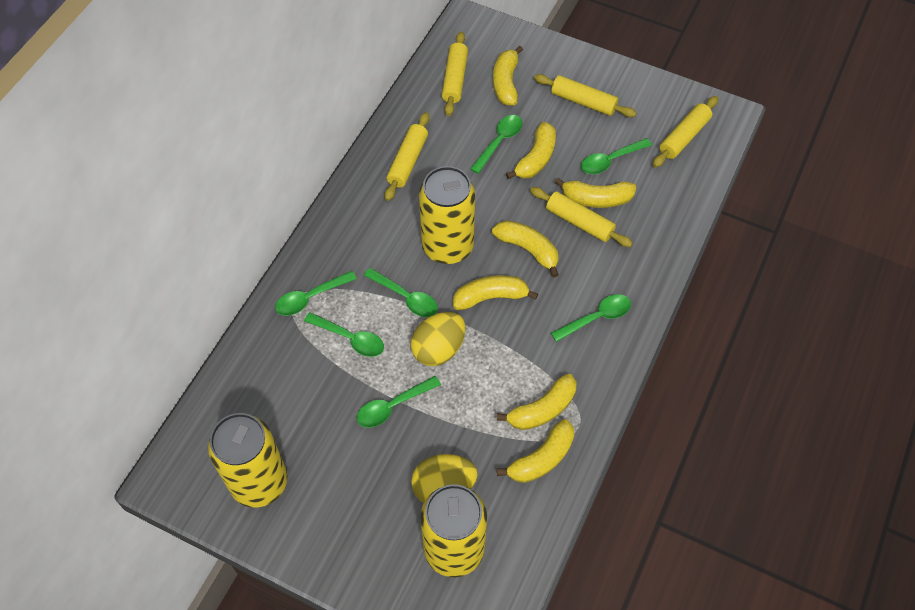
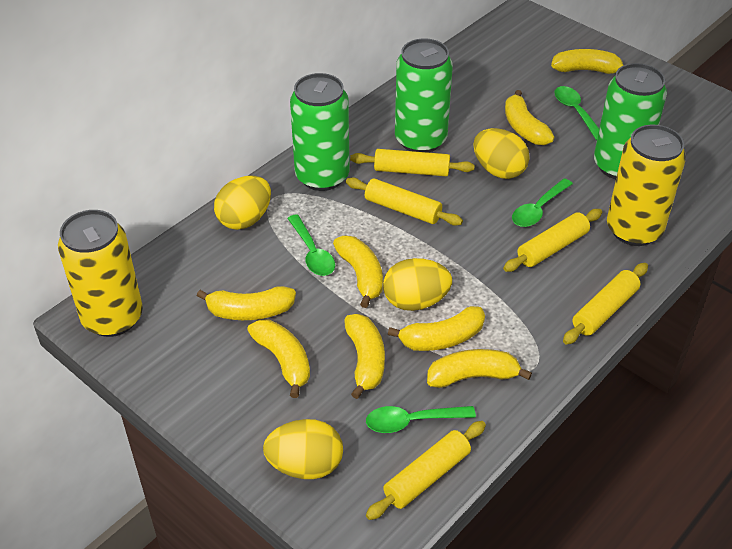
green can: 0 -> 3
green spoon: 7 -> 4
yellow banana: 7 -> 8
yellow can: 3 -> 2
yellow egg: 2 -> 4

